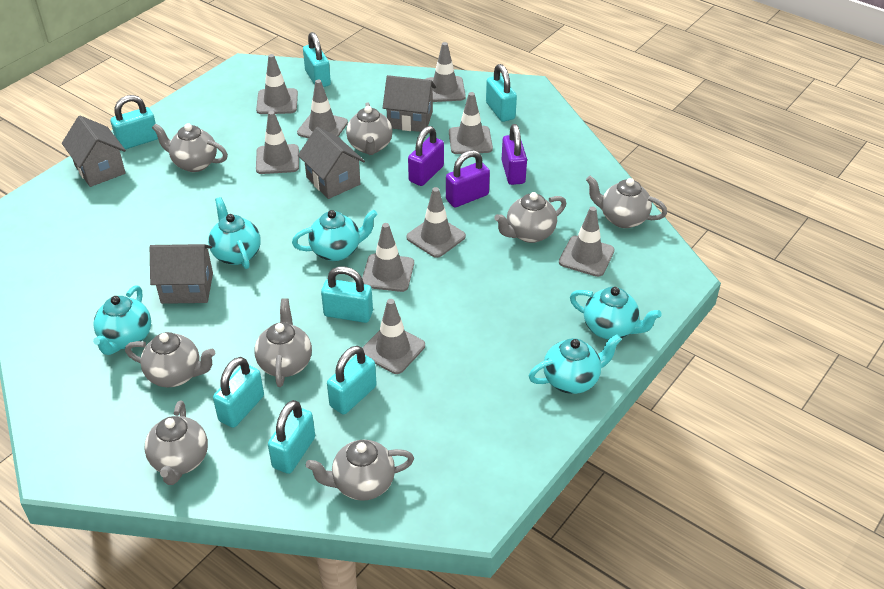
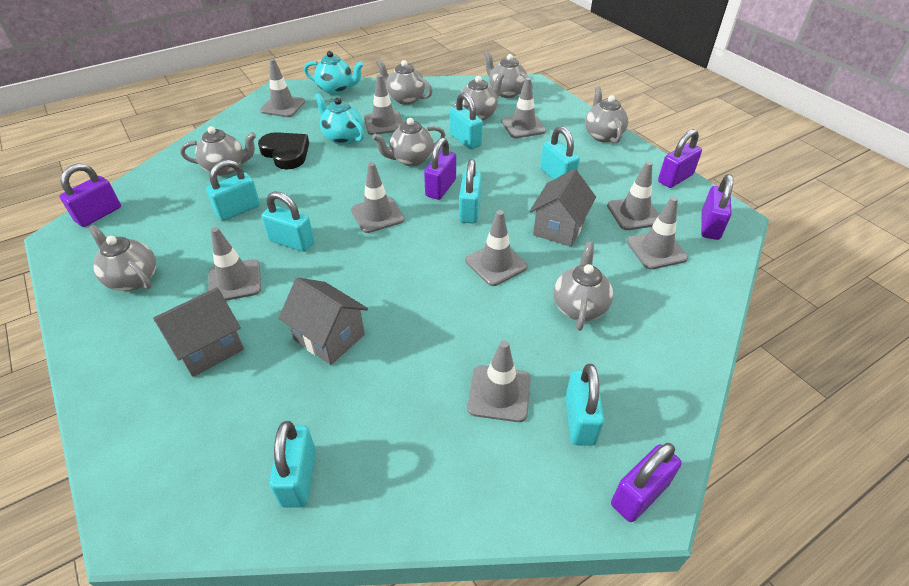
black heart: 0 -> 1
grey house: 4 -> 3
purple padlock: 3 -> 5
turquoise teapot: 5 -> 2

